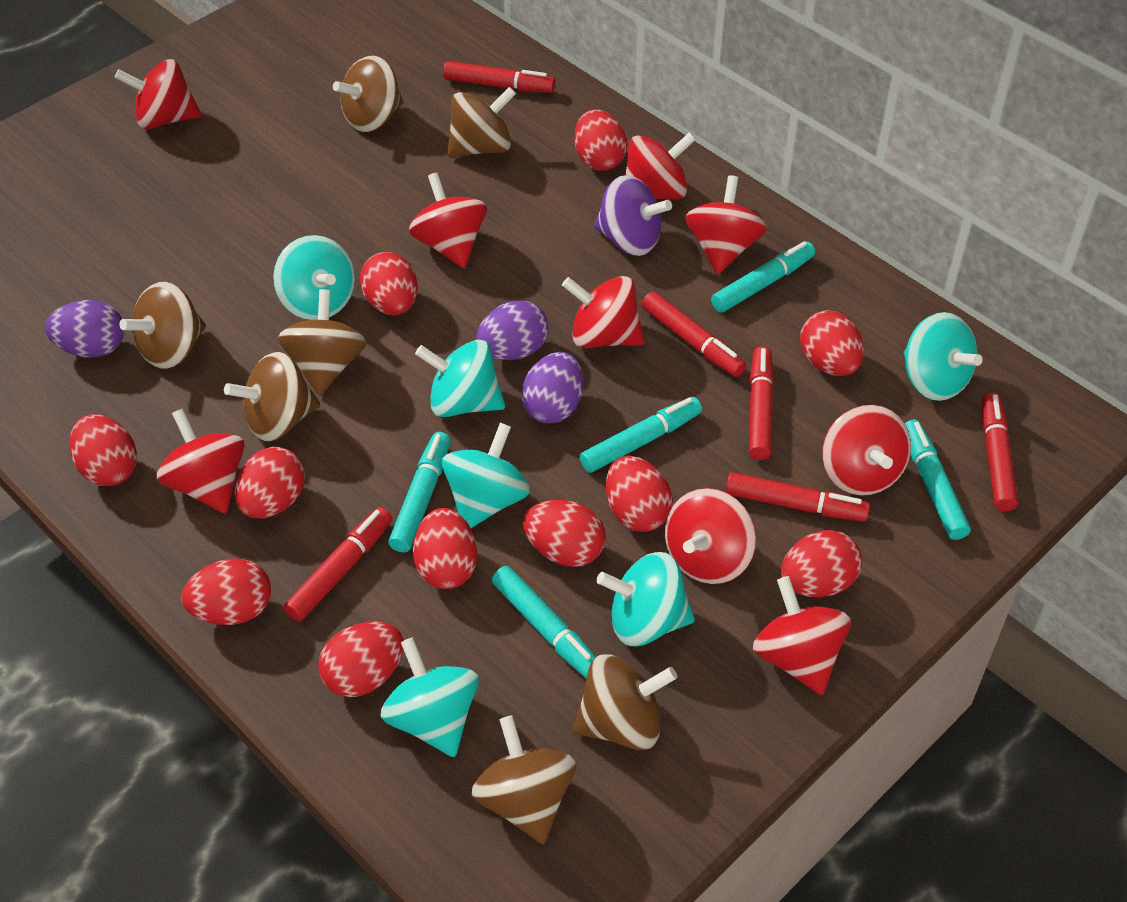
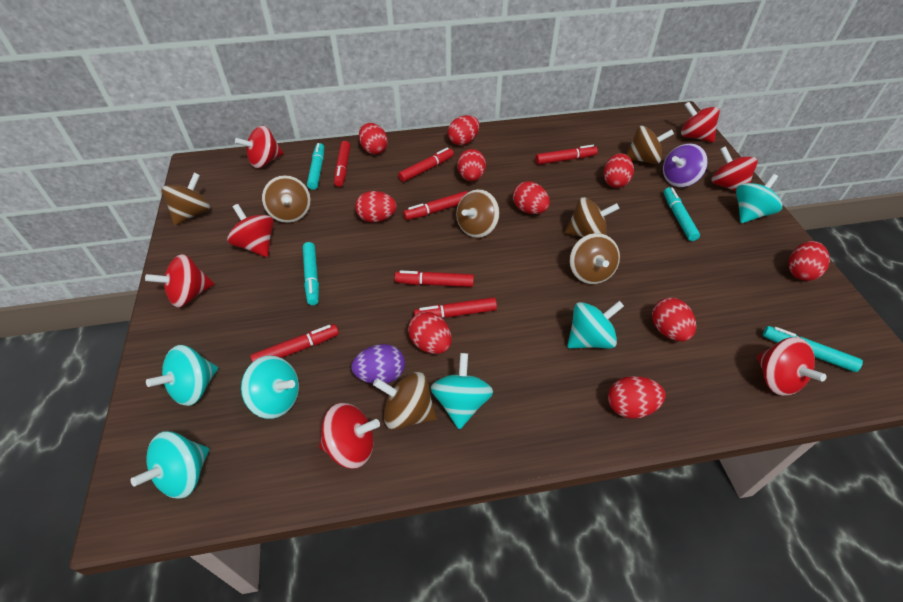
purple egg: 3 -> 1
red egg: 11 -> 10
red marker: 6 -> 7
red spinning top: 9 -> 7
turquoise marker: 5 -> 4

